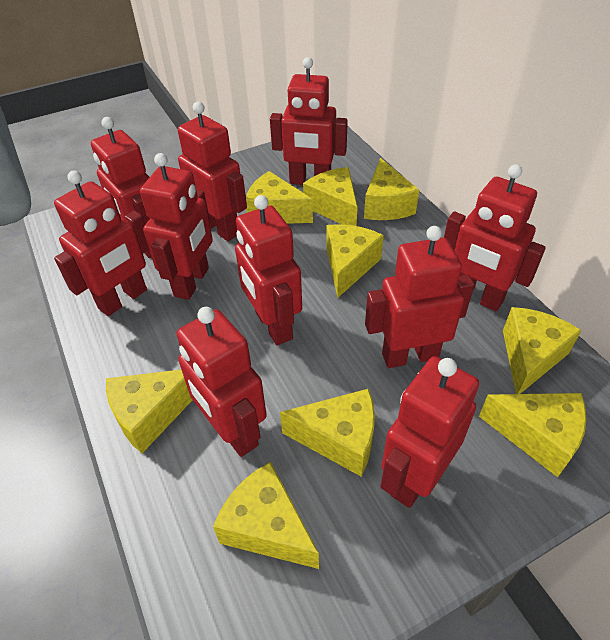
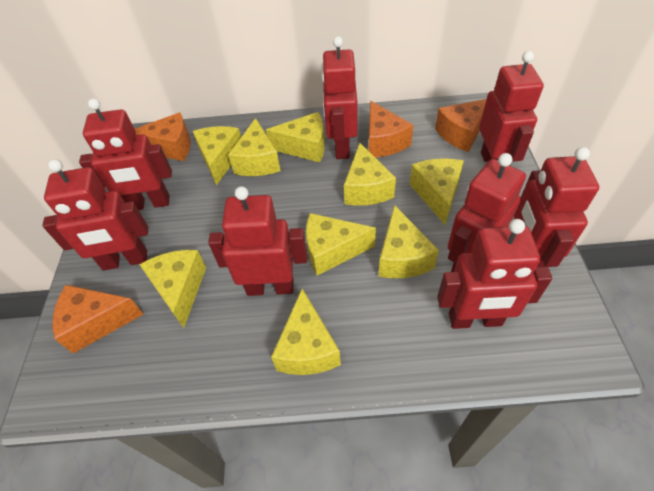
orange cheese: 0 -> 4
red robot: 10 -> 8

